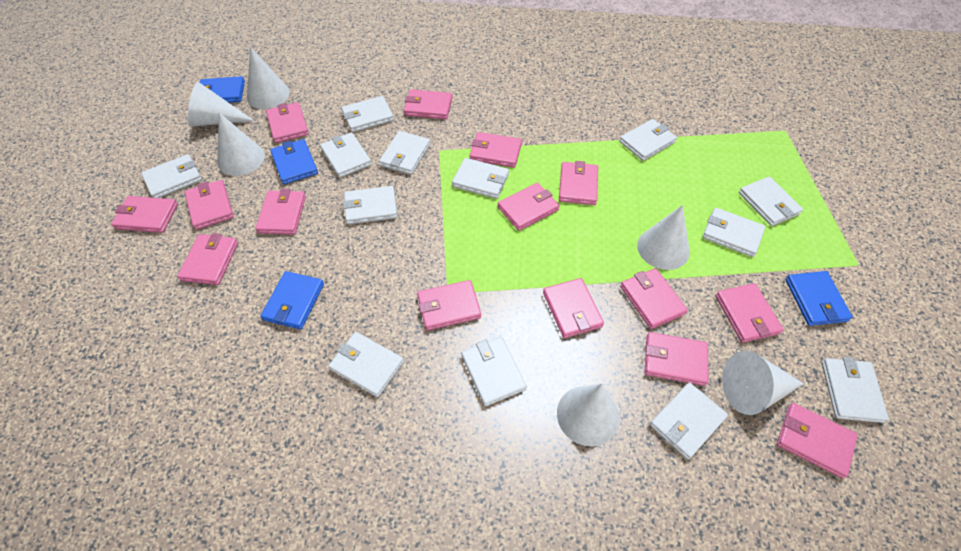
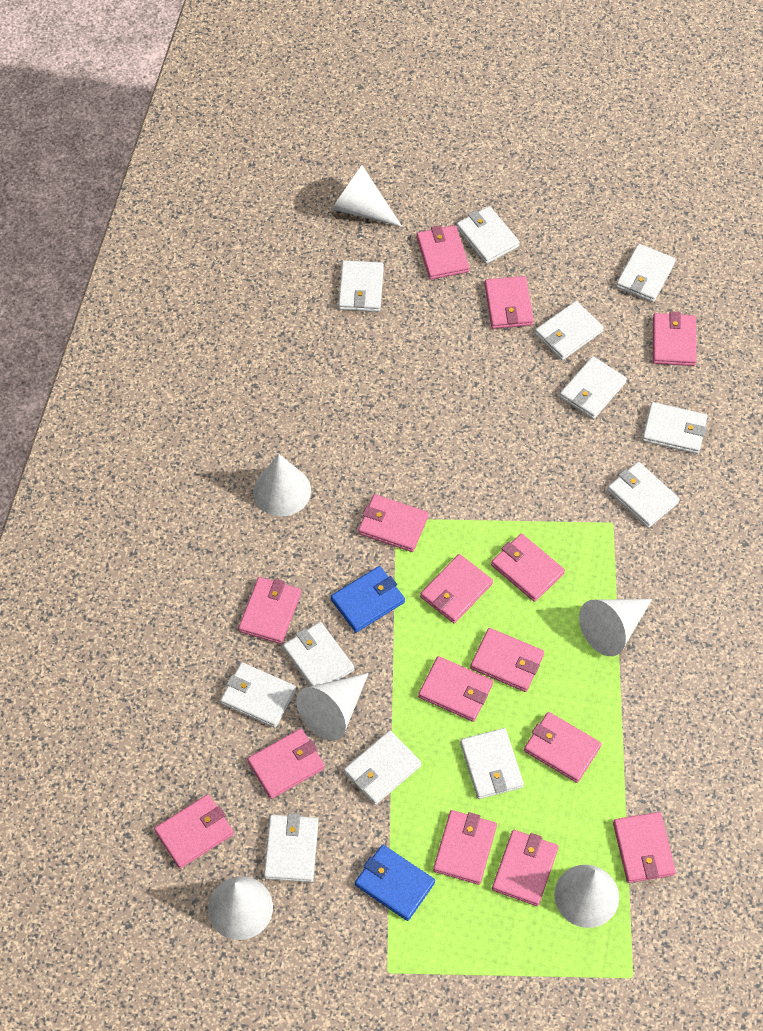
blue wallet: 4 -> 2
white wallet: 13 -> 12

